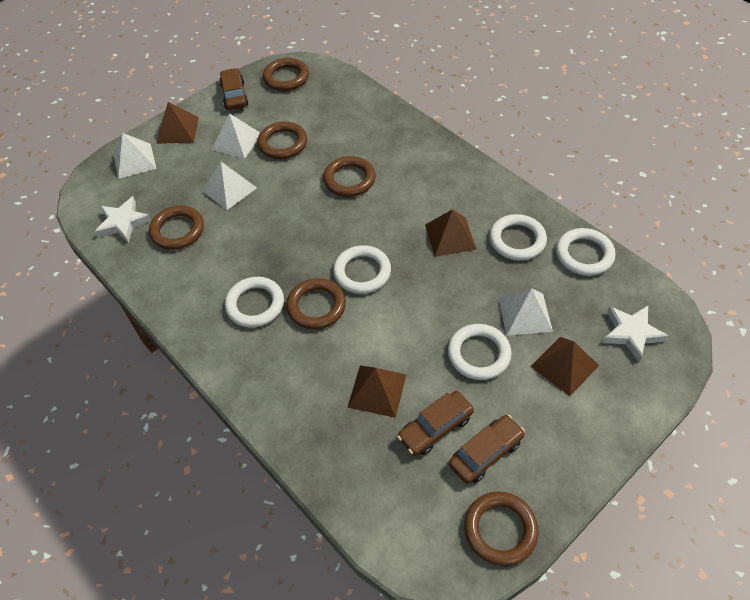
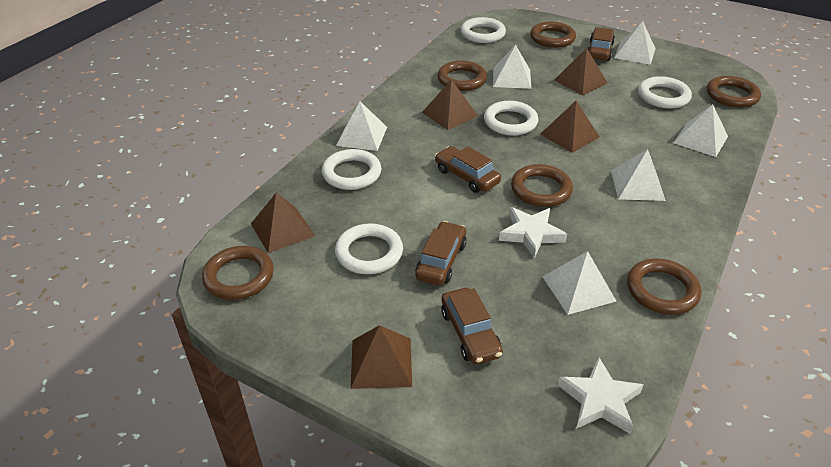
brown car: 3 -> 4
brown pyramid: 4 -> 5
white pyramid: 4 -> 6

